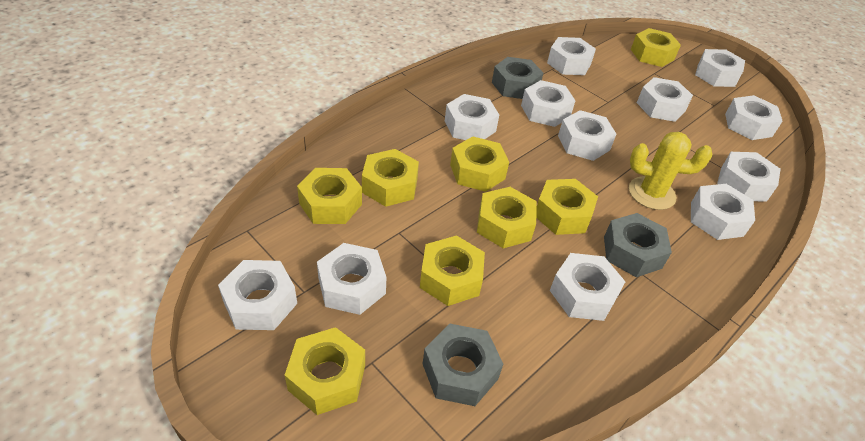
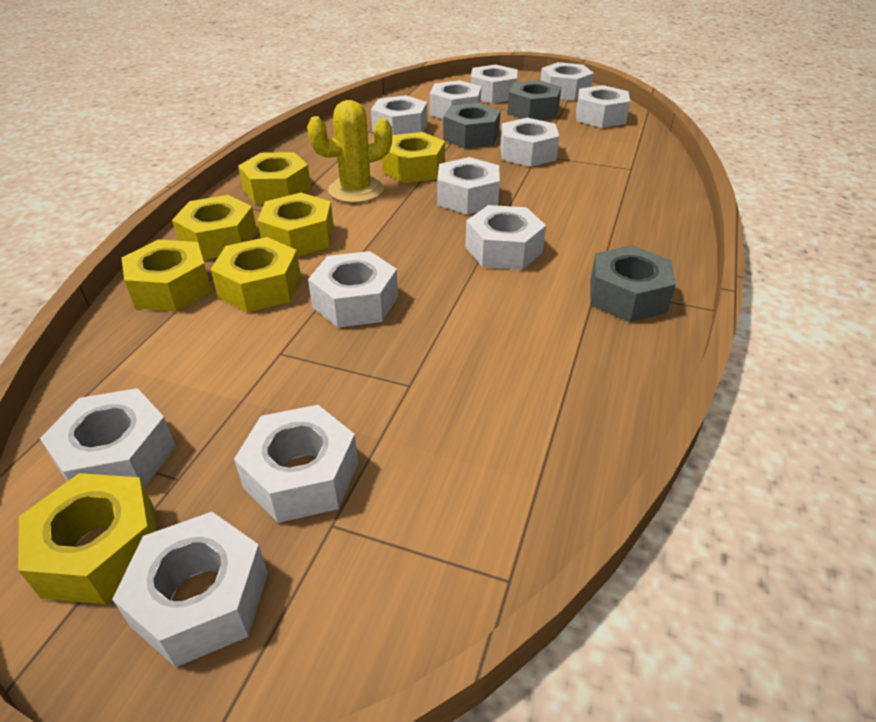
yellow nut: 8 -> 7

